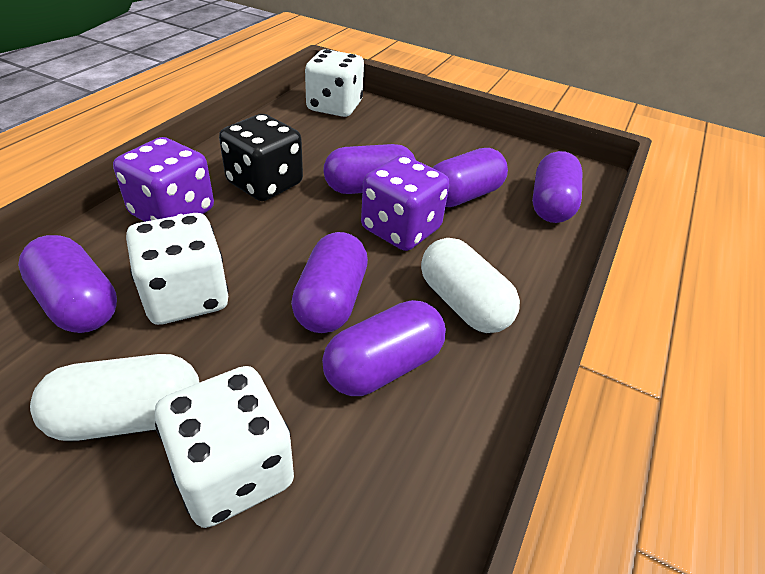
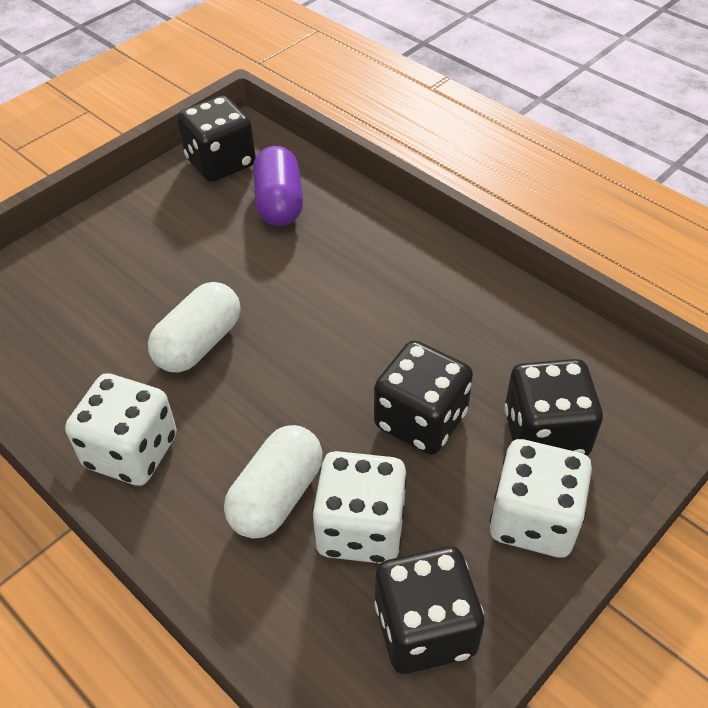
black dice: 1 -> 4
purple capsule: 6 -> 1
purple dice: 2 -> 0

